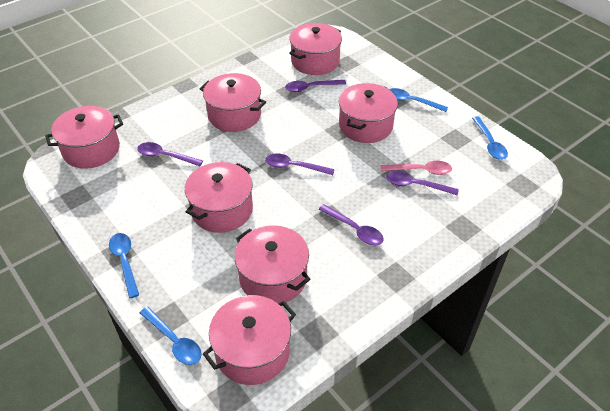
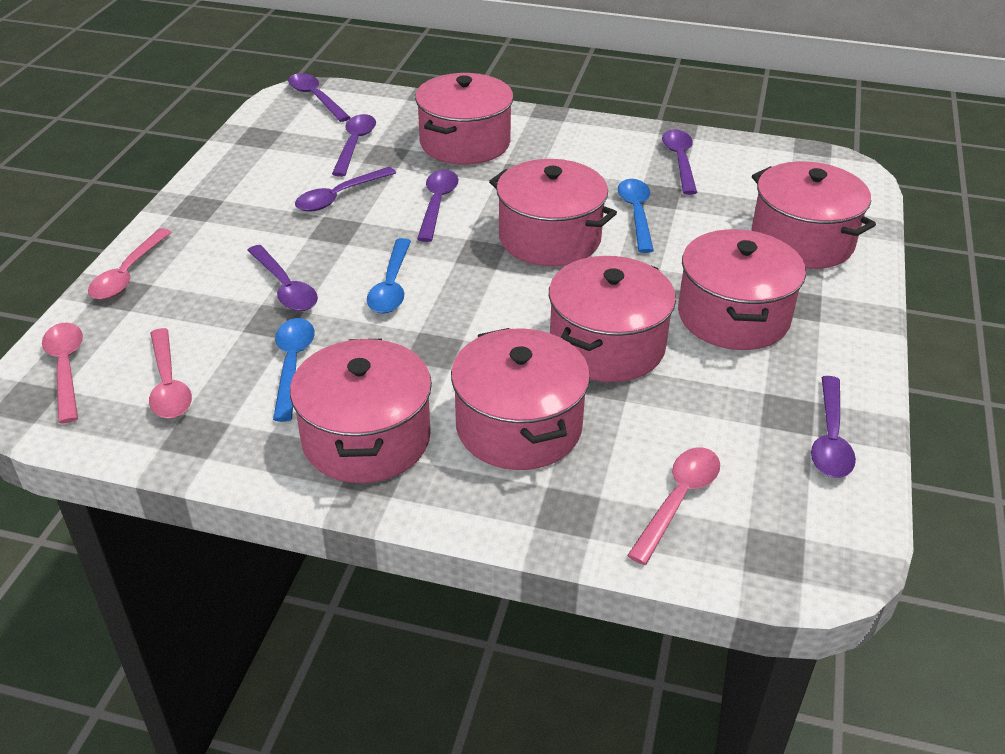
blue spoon: 4 -> 3
pink spoon: 1 -> 4
purple spoon: 5 -> 7

